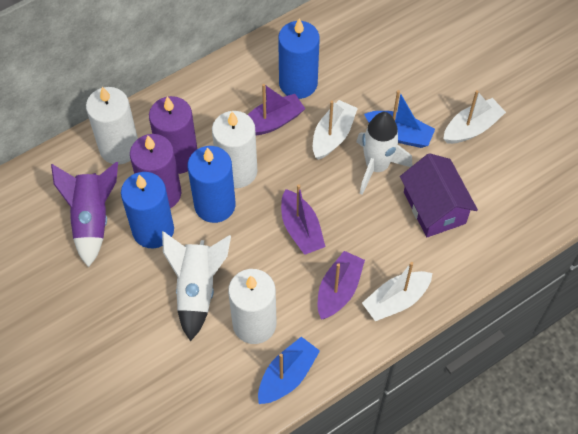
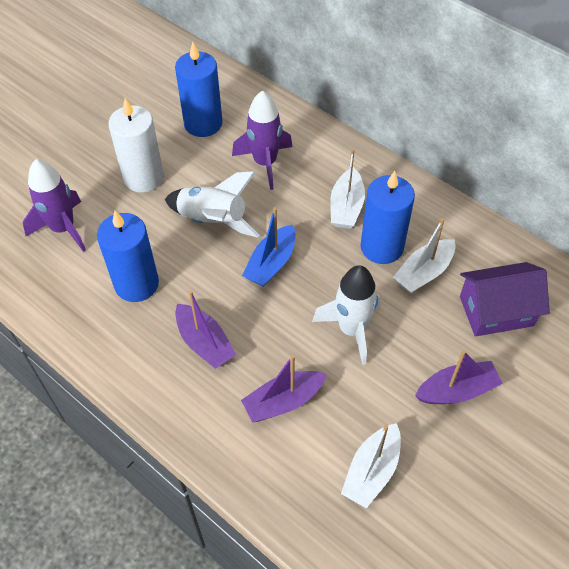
blue boat: 2 -> 1
purple candle: 2 -> 0
purple rocket: 1 -> 2
white candle: 3 -> 1

